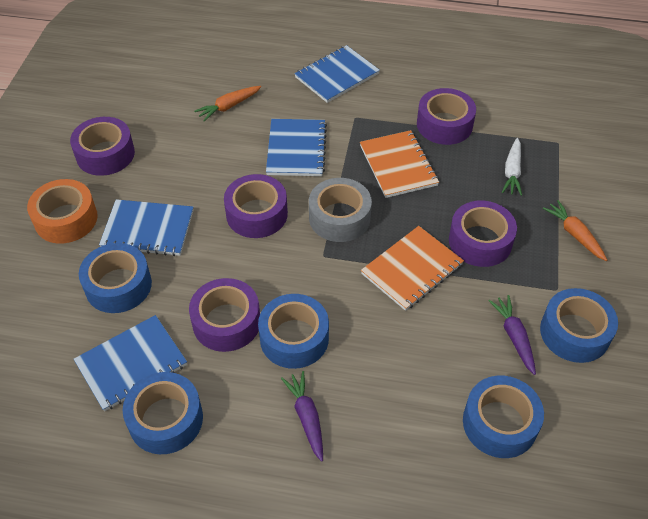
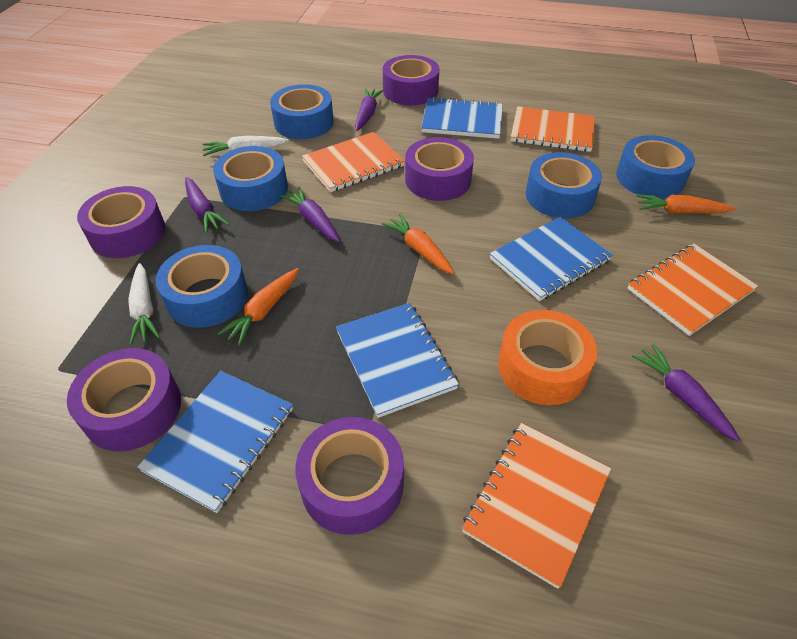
grey tape: 1 -> 0
orange carrot: 2 -> 3
orange notebook: 2 -> 4
purple carrot: 2 -> 4
white carrot: 1 -> 2

